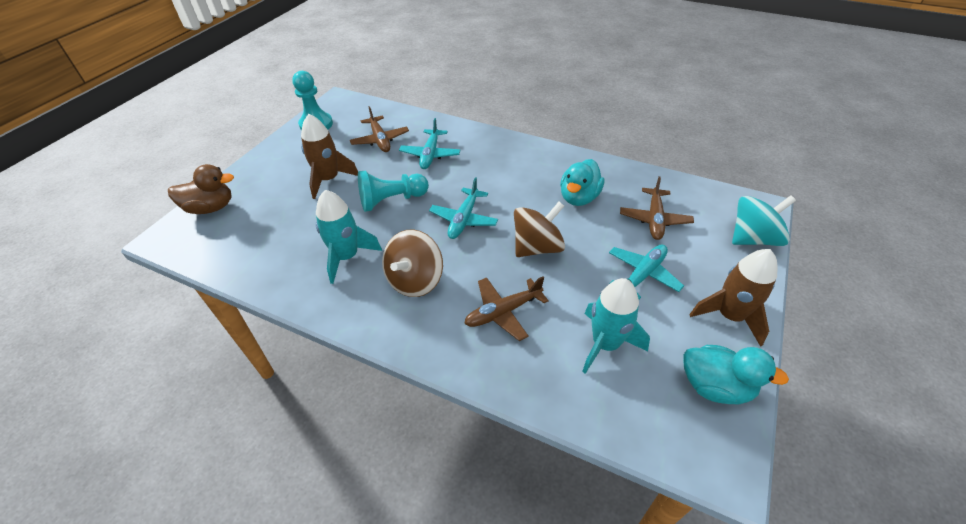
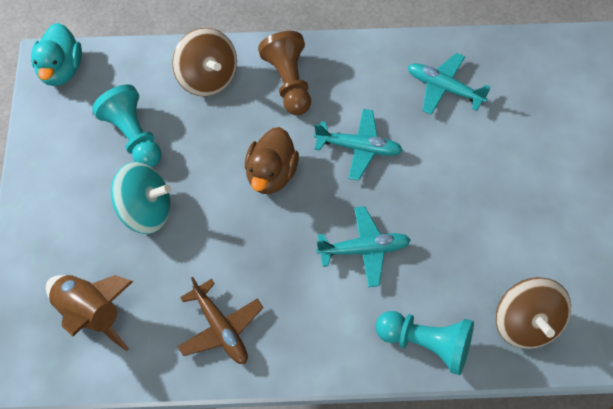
brown pawn: 0 -> 1
brown plane: 3 -> 1
brown rocket: 2 -> 1
turquoise duck: 2 -> 1
turquoise rocket: 2 -> 0

